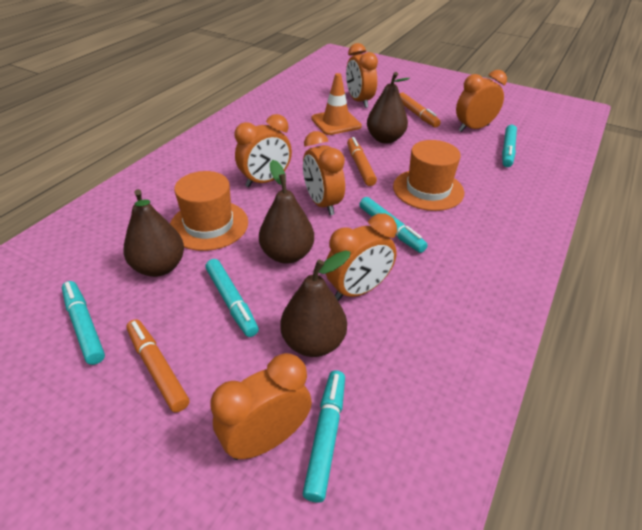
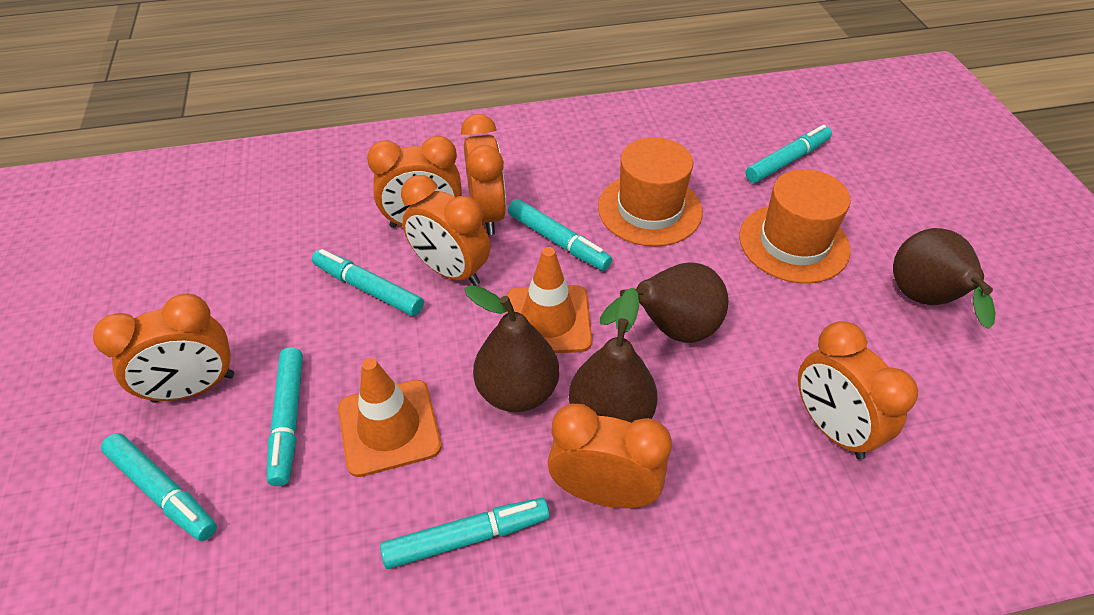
orange marker: 3 -> 0
orange traffic cone: 1 -> 2
turquoise marker: 5 -> 6

